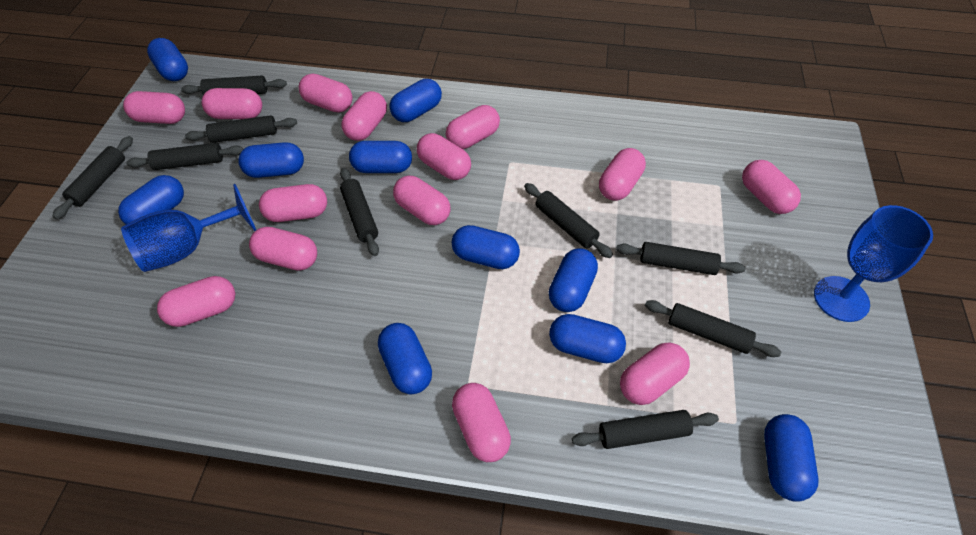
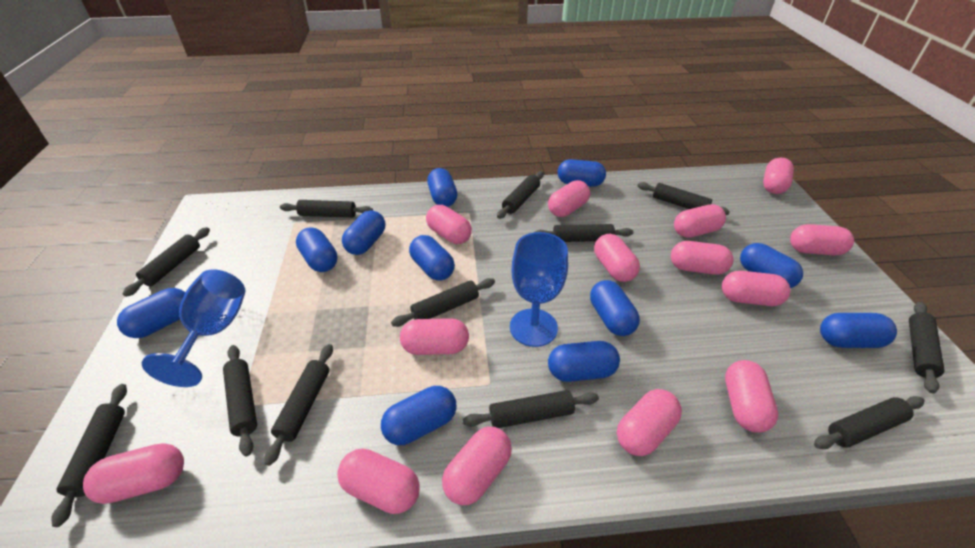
black rolling pin: 9 -> 12
blue capsule: 10 -> 11

